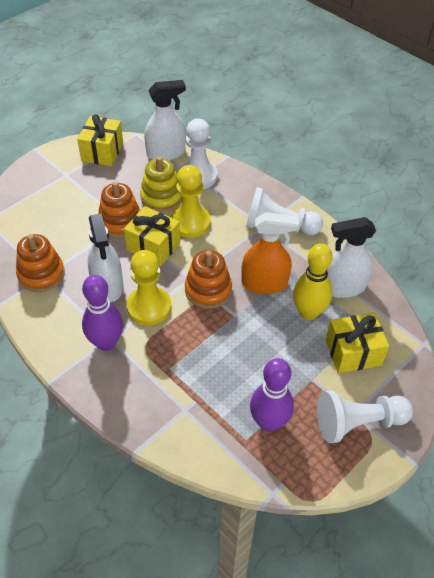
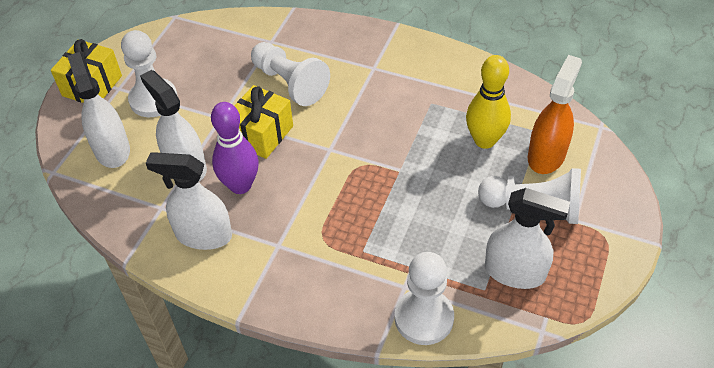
orange stacking toy: 3 -> 0
purple bowling pin: 2 -> 1
white pawn: 3 -> 4
white spray bottle: 3 -> 4
yellow gift: 3 -> 2
yellow pawn: 2 -> 0
yellow stacking toy: 1 -> 0

